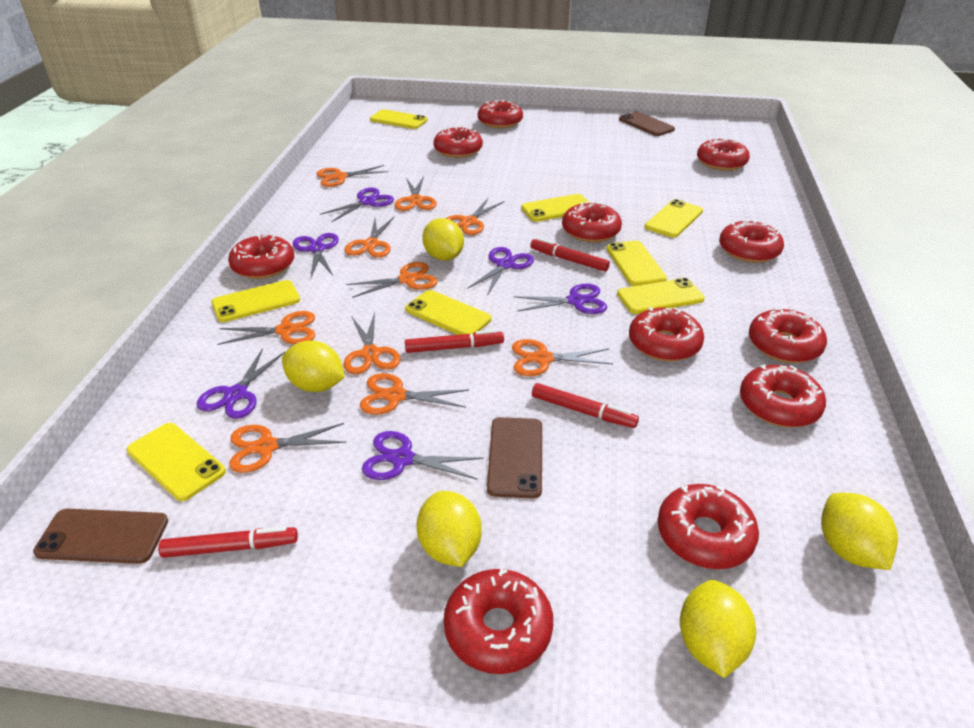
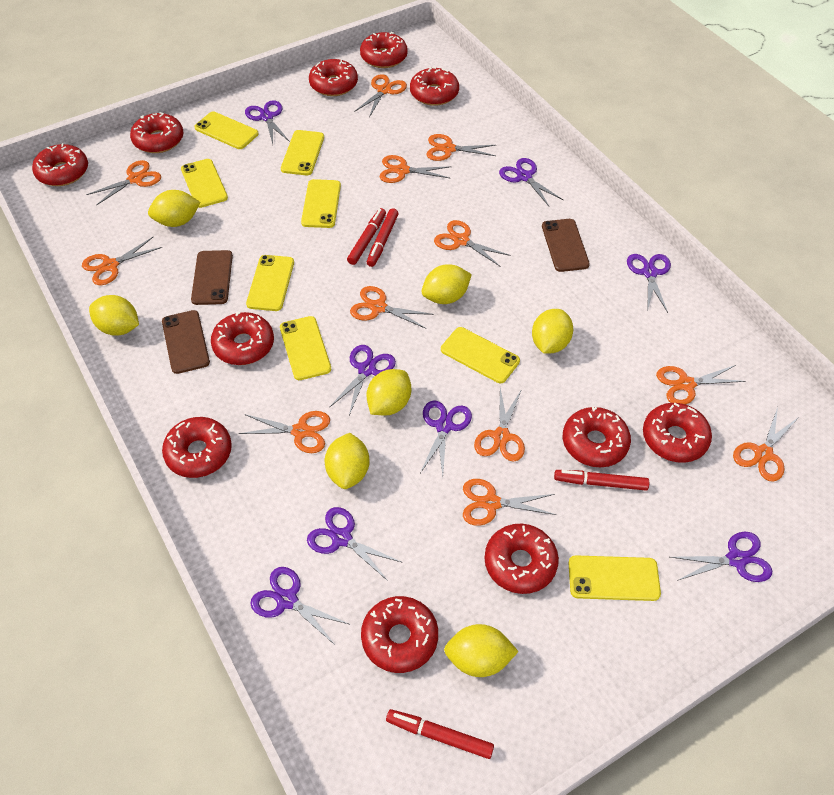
orange scissors: 10 -> 12
purple scissors: 6 -> 8
yellow lemon: 5 -> 7

